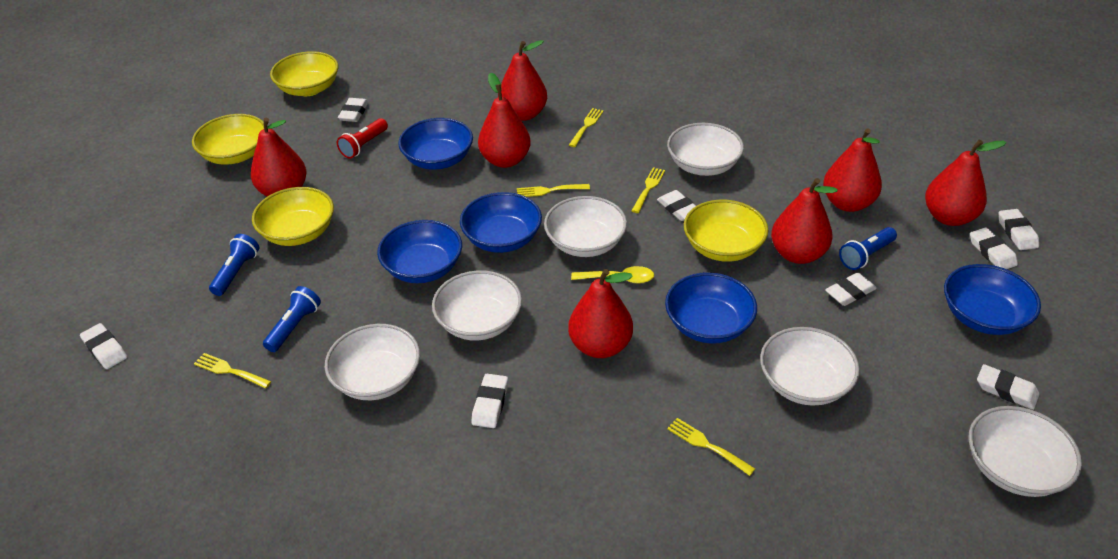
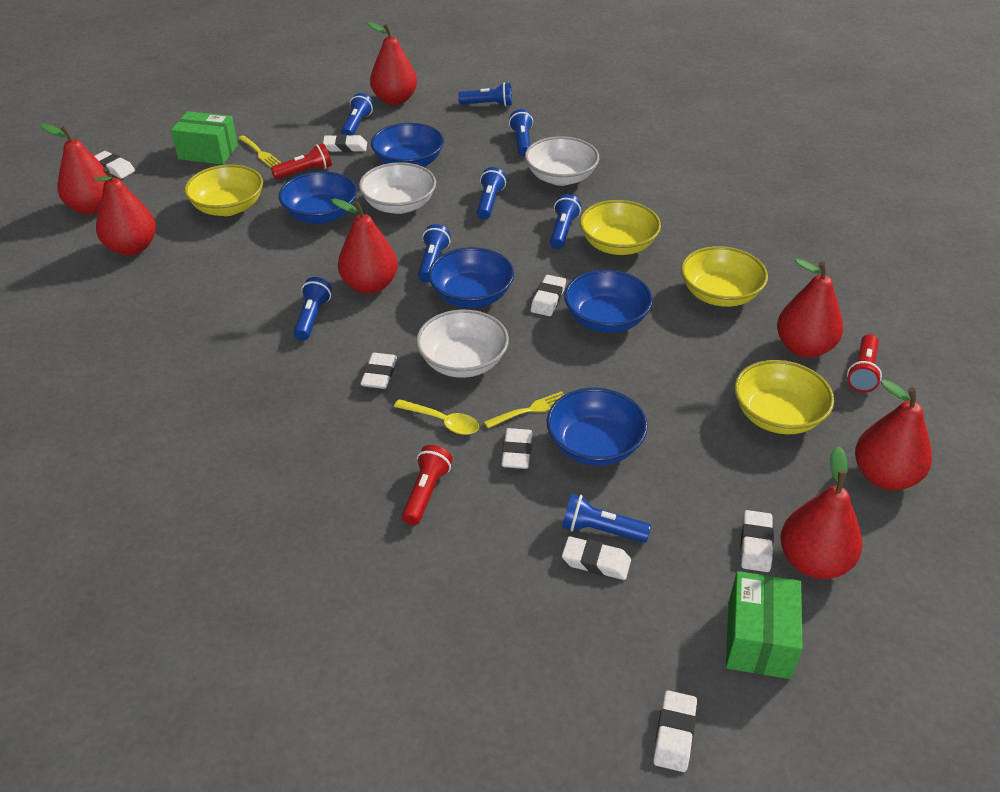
blue flashlight: 3 -> 8
green box: 0 -> 2
red flashlight: 1 -> 3
white bowl: 6 -> 3
yellow fork: 5 -> 2

